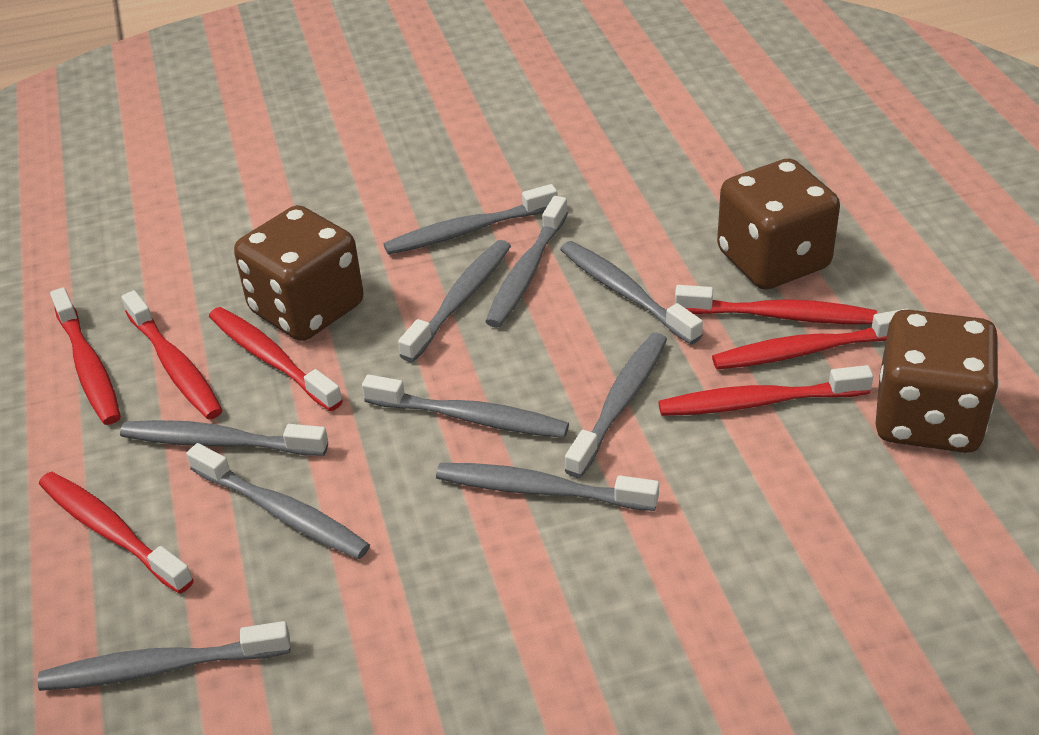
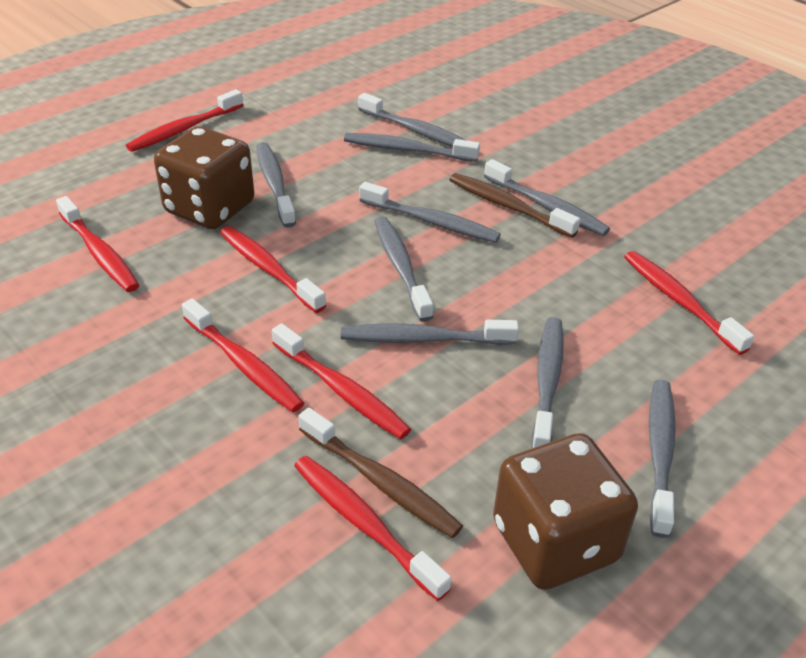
brown dice: 3 -> 2
brown toothbrush: 0 -> 2
grey toothbrush: 10 -> 9

